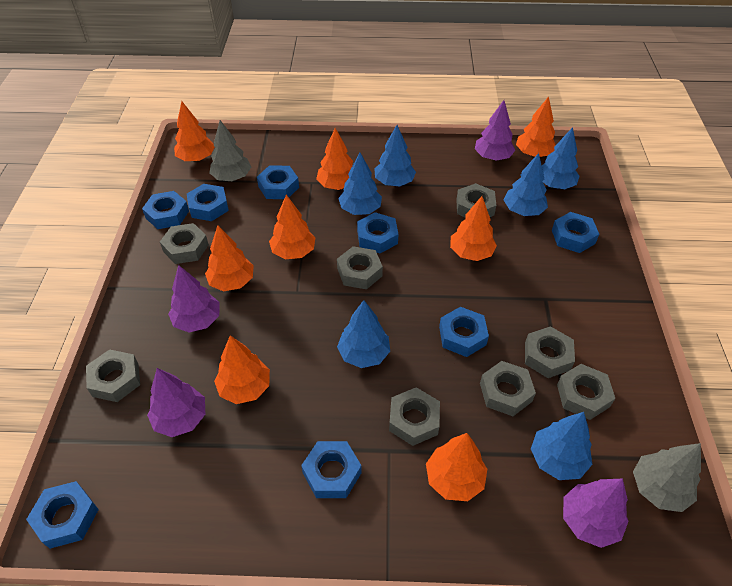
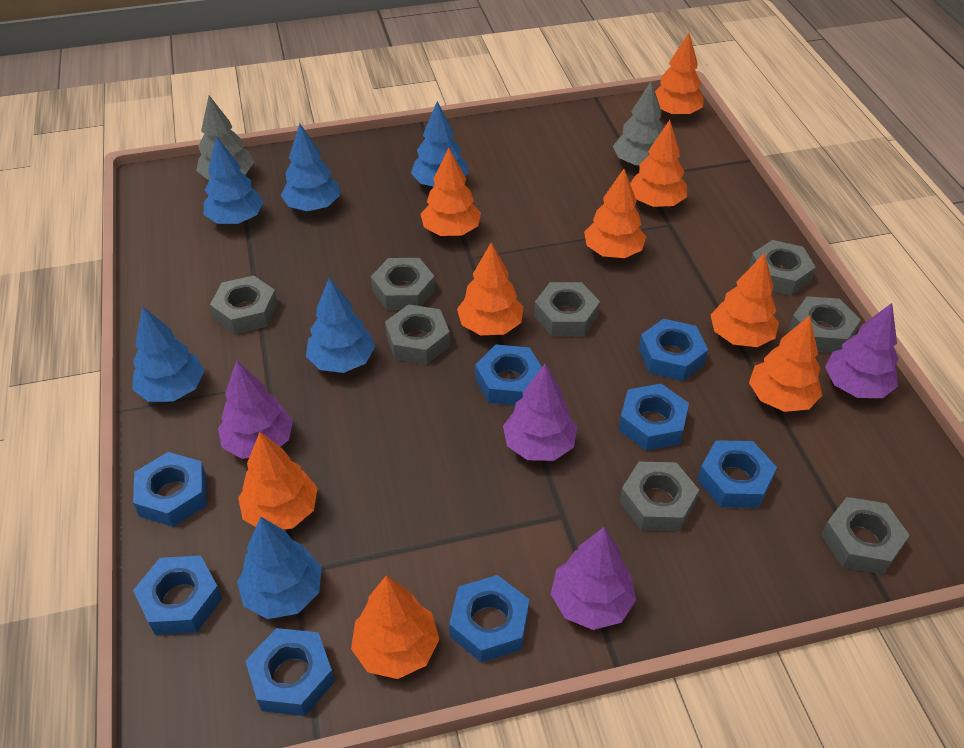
orange tree: 8 -> 9

